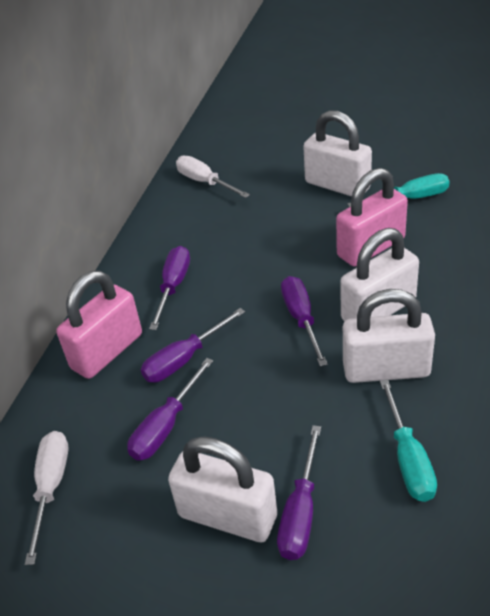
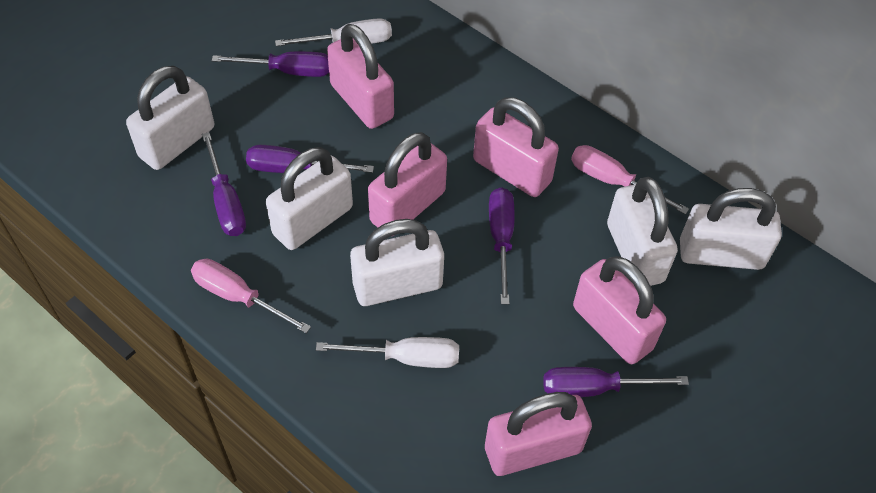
pink padlock: 2 -> 5
pink screwdriver: 0 -> 2
turquoise screwdriver: 2 -> 0
white padlock: 4 -> 5

